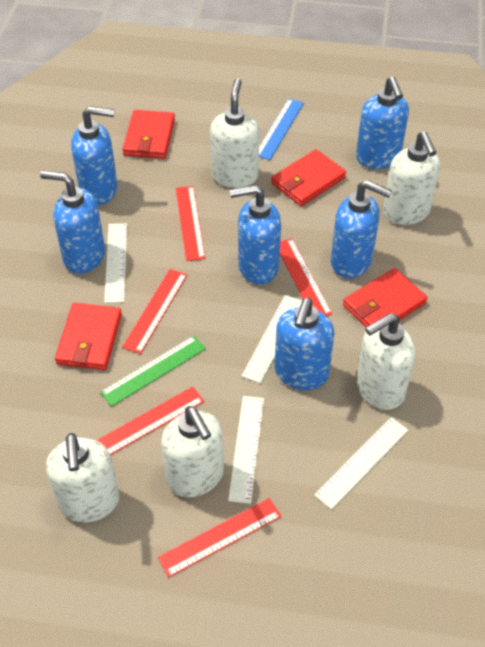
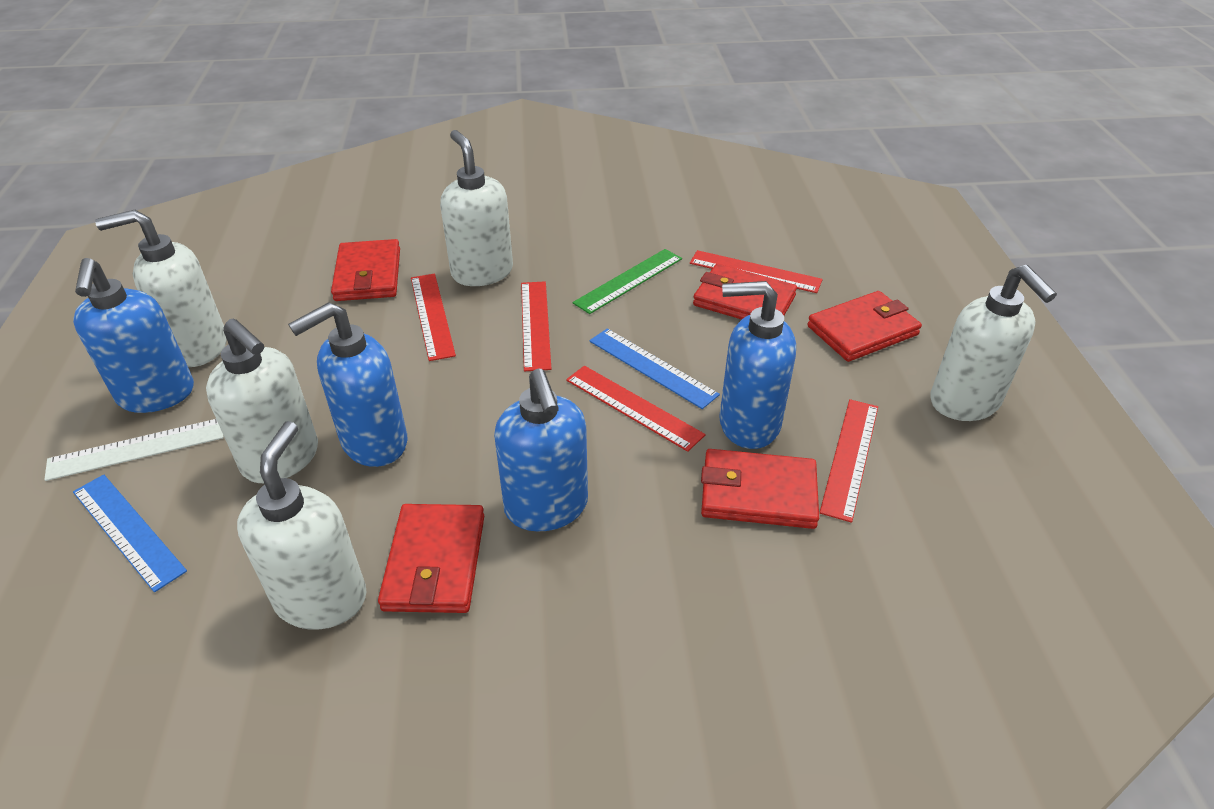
blue ruler: 1 -> 2
blue soap dispenser: 6 -> 4
red wallet: 4 -> 5
white ruler: 4 -> 1

